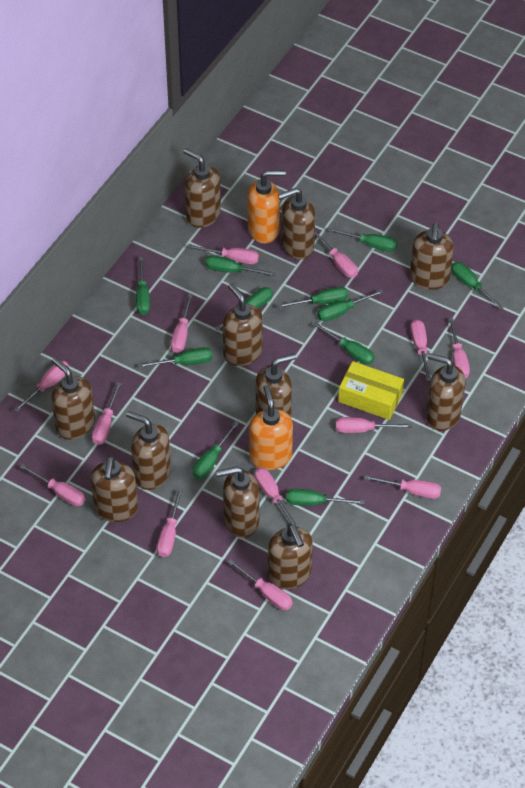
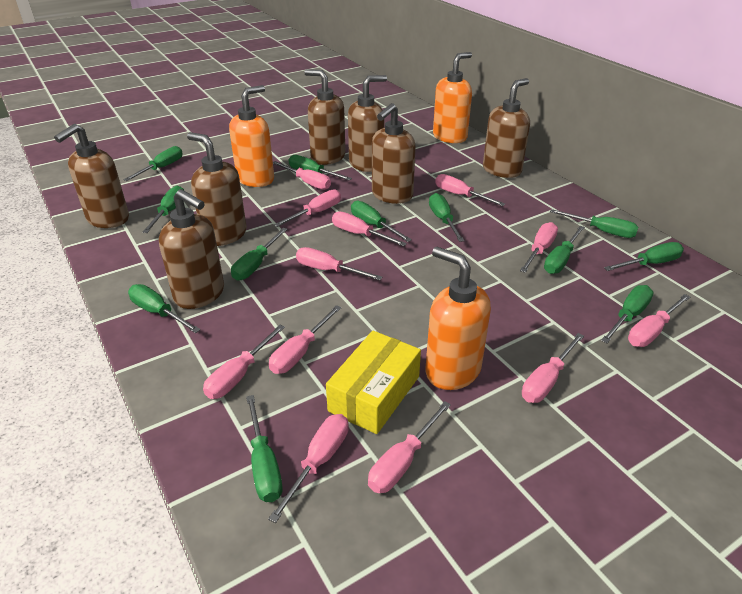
brown soap dispenser: 11 -> 7
green screwdriver: 11 -> 12
orange soap dispenser: 2 -> 3
pink screwdriver: 13 -> 12

